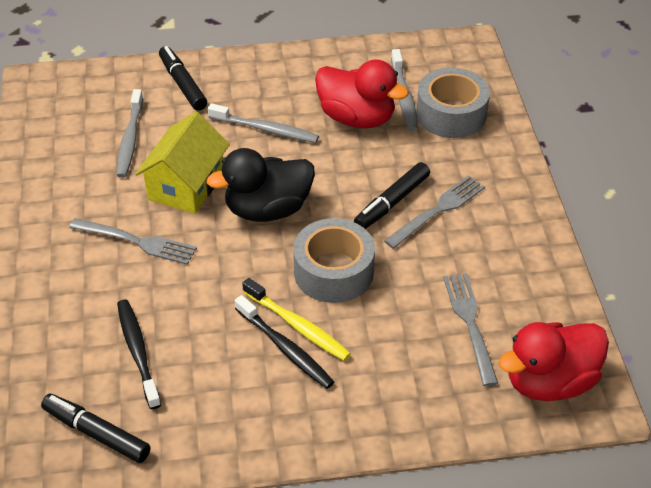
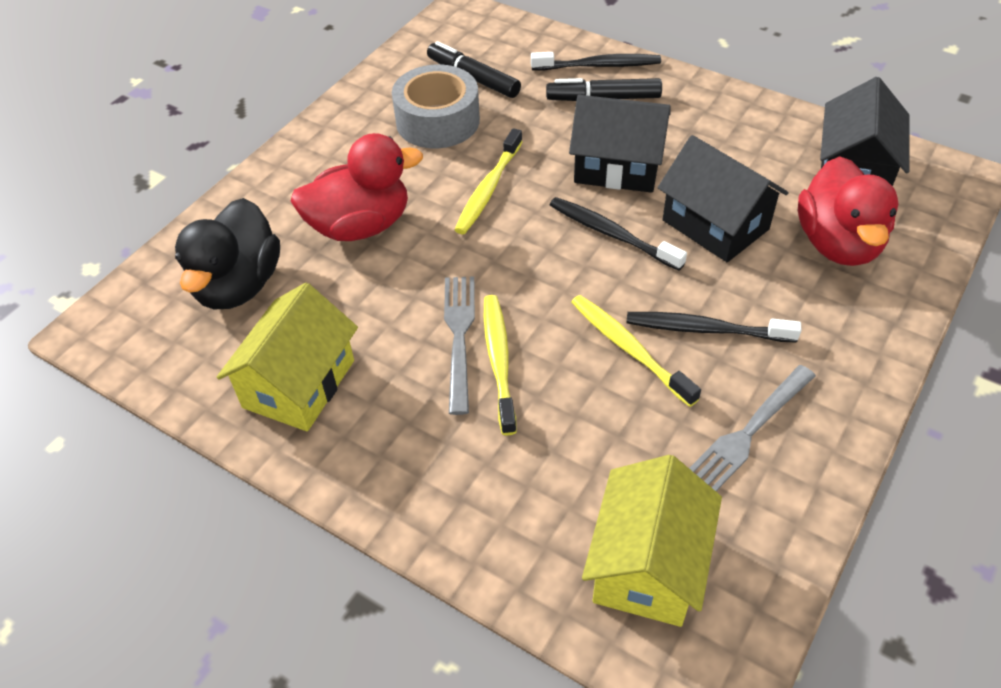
black house: 0 -> 3
black marker: 3 -> 2
black toothbrush: 2 -> 3
grey fork: 3 -> 2
grey tape: 2 -> 1
grey toothbrush: 3 -> 0
yellow house: 1 -> 2
yellow toothbrush: 1 -> 3

